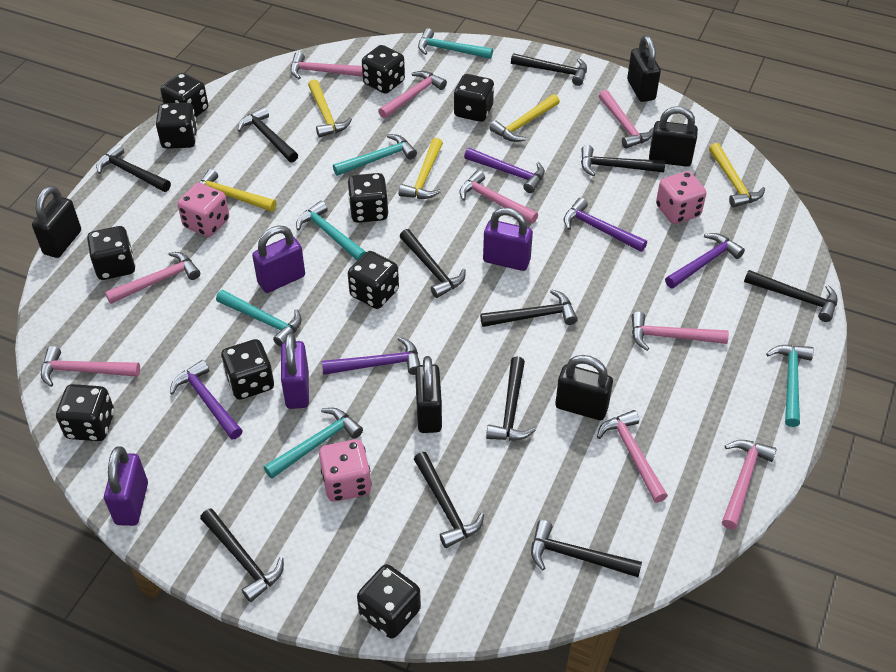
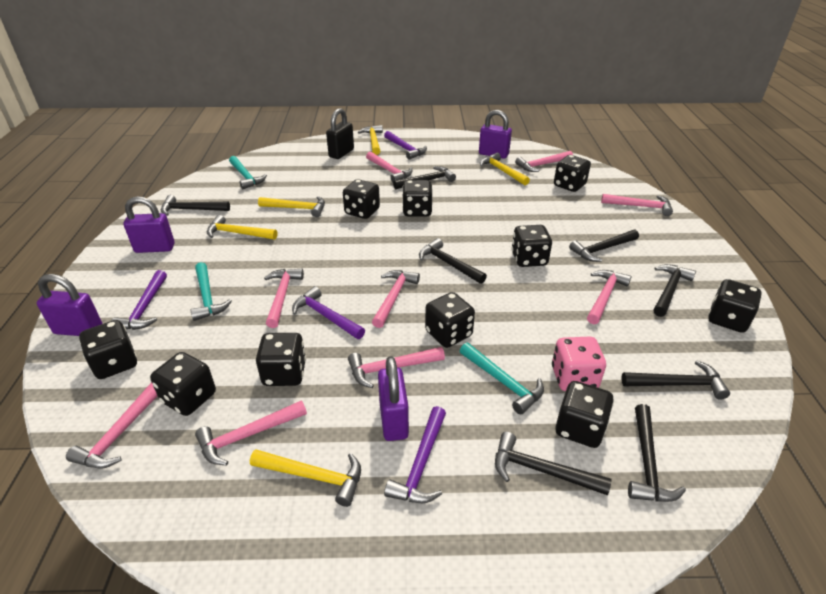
black hammer: 11 -> 8
black padlock: 5 -> 1
pink dice: 3 -> 1
purple hammer: 5 -> 4
turquoise hammer: 6 -> 3

